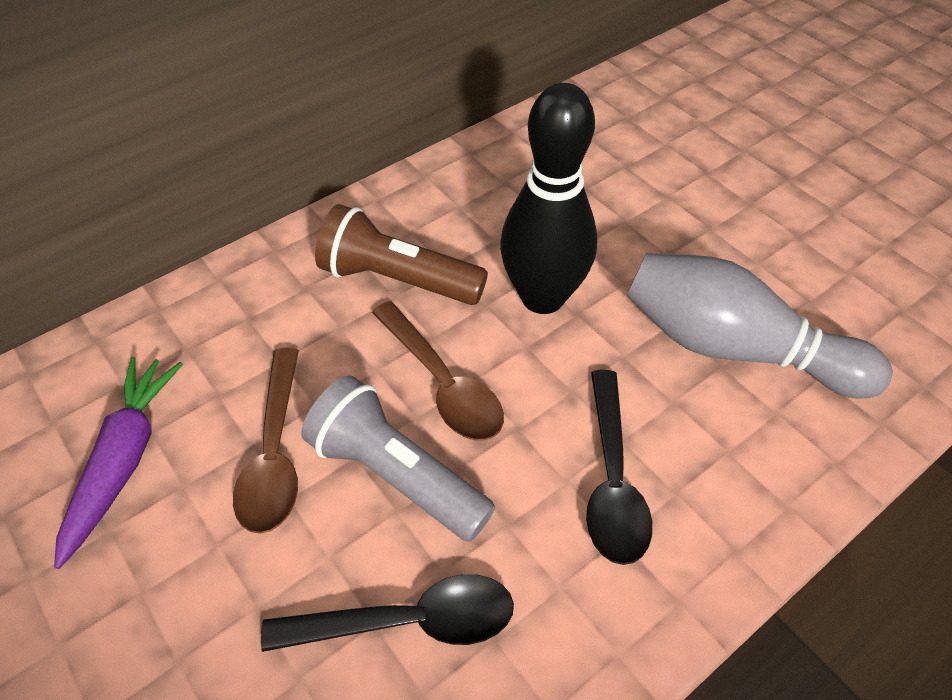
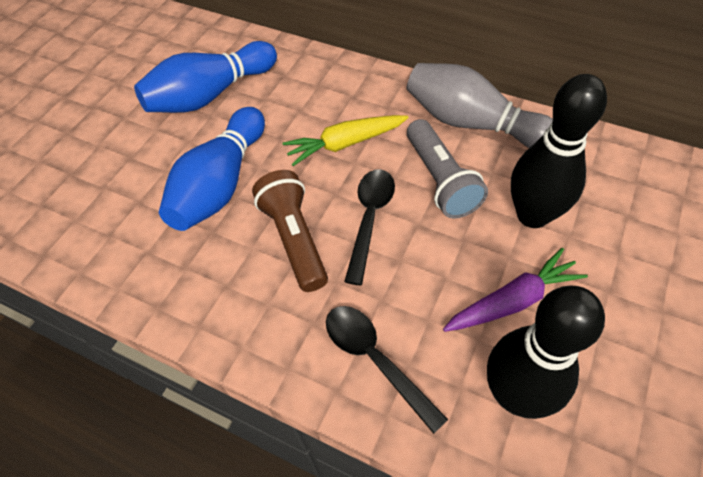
black bowling pin: 1 -> 2
blue bowling pin: 0 -> 2
brown spoon: 2 -> 0
yellow carrot: 0 -> 1

